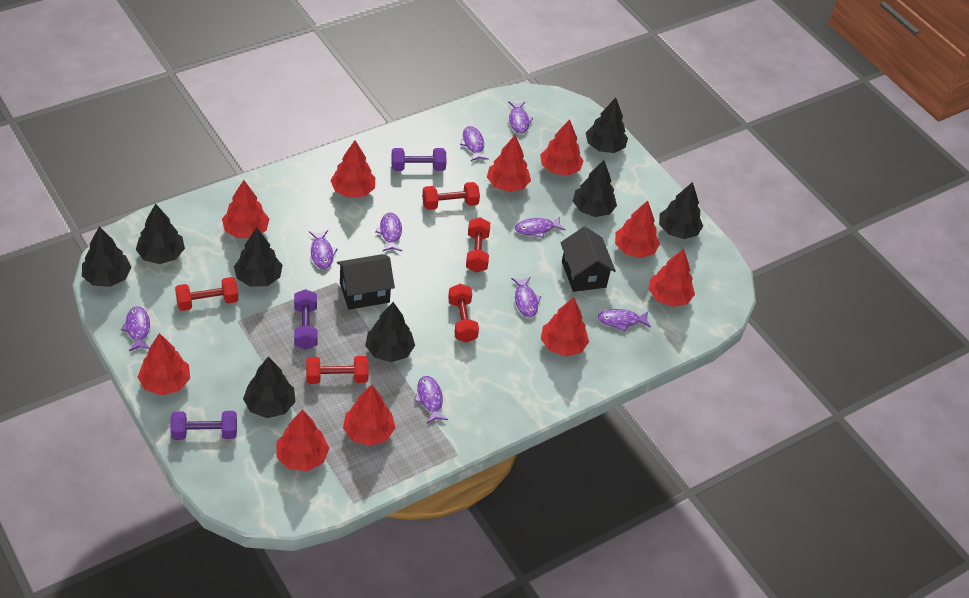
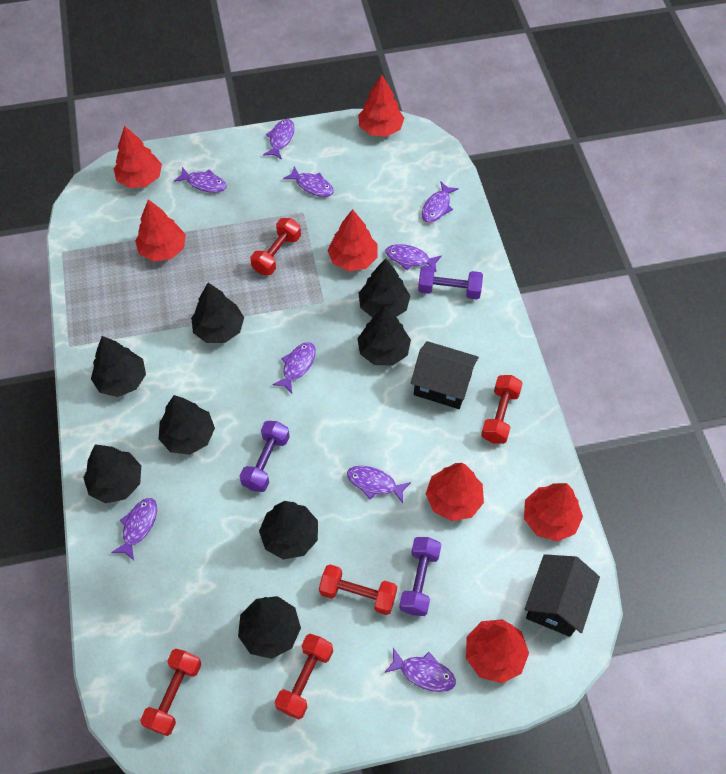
red tree: 10 -> 7

